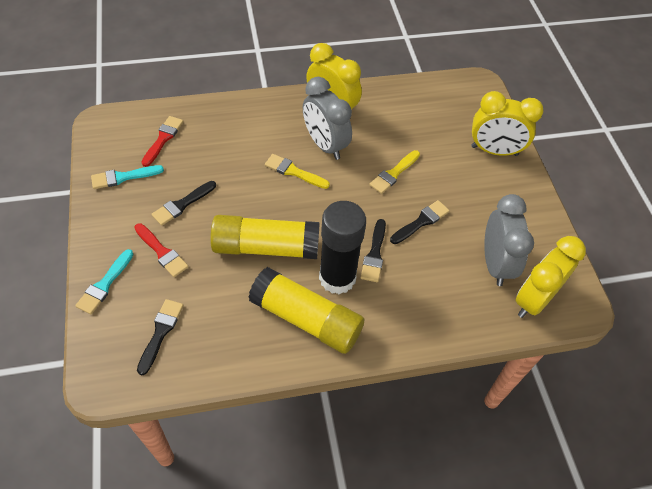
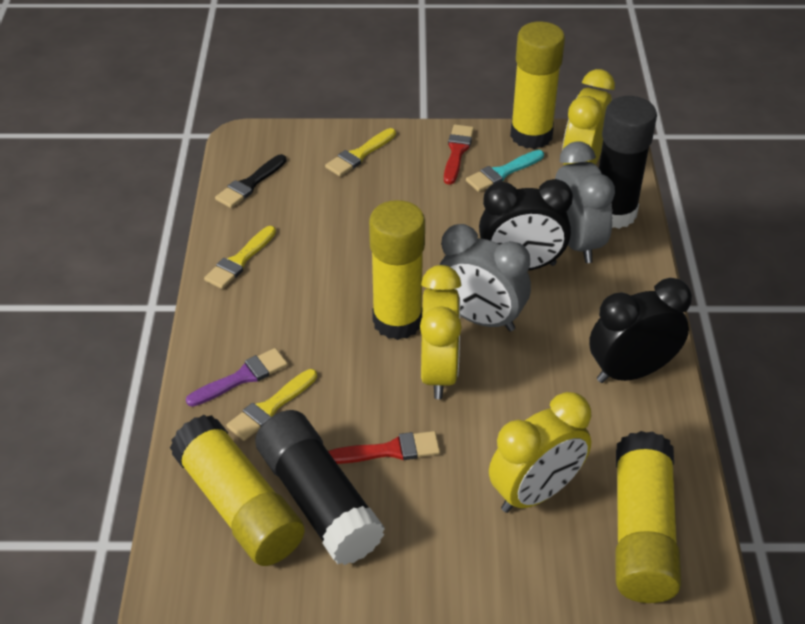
black brush: 4 -> 1
black clock: 0 -> 2
black glue stick: 1 -> 2
purple brush: 0 -> 1
turquoise brush: 2 -> 1
yellow brush: 2 -> 3
yellow glue stick: 2 -> 4

